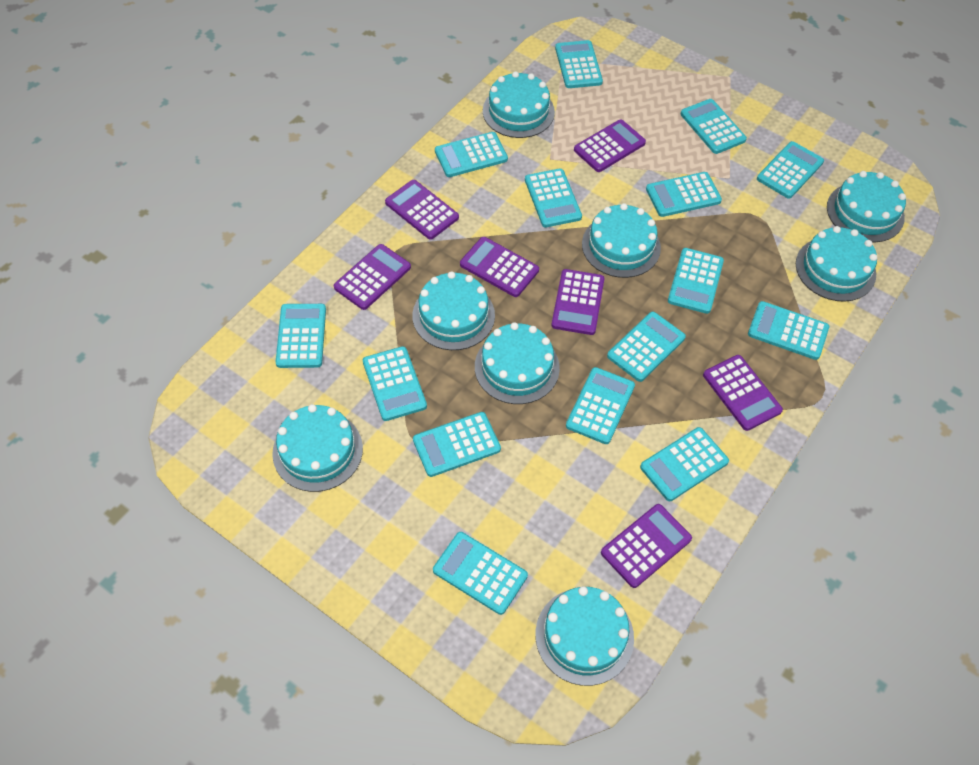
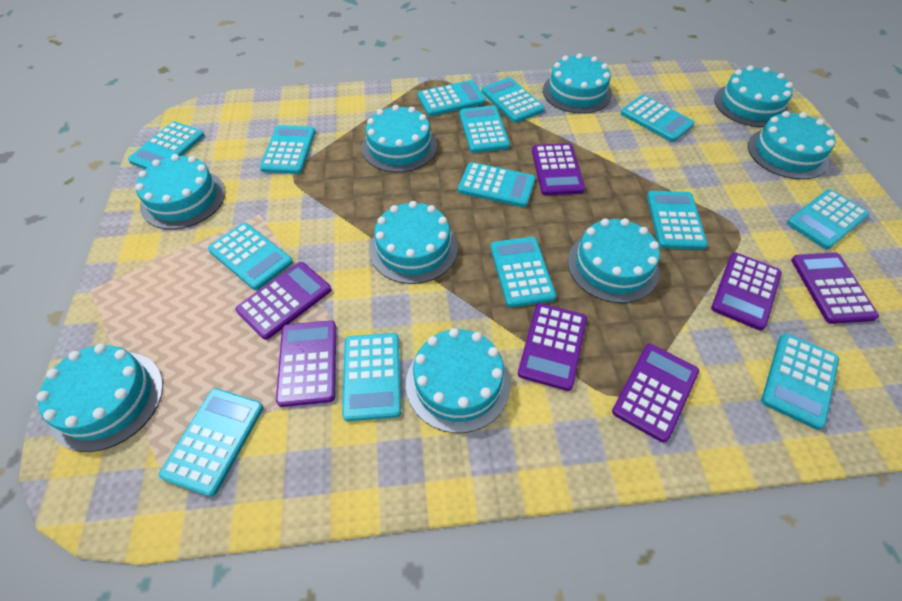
turquoise cake: 8 -> 9
turquoise calculator: 15 -> 14

